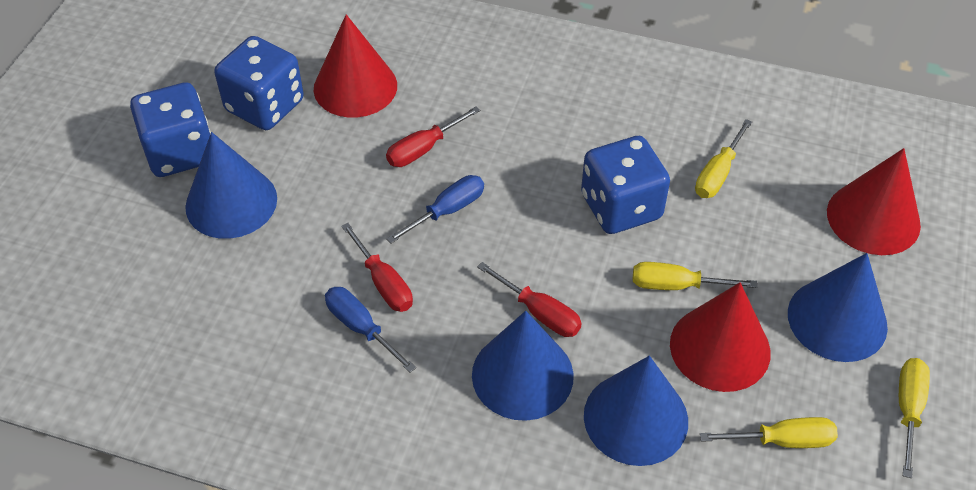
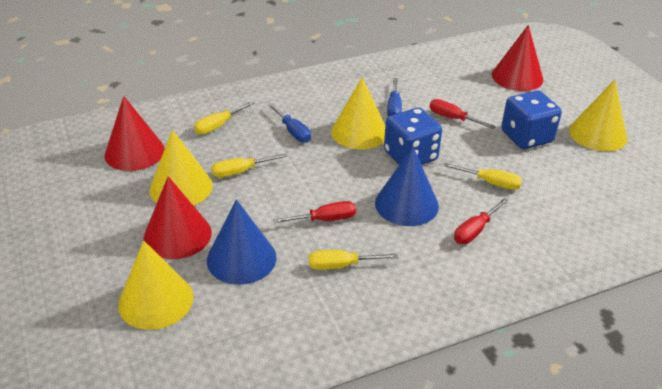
blue cone: 4 -> 2
blue dice: 3 -> 2
yellow cone: 0 -> 4

